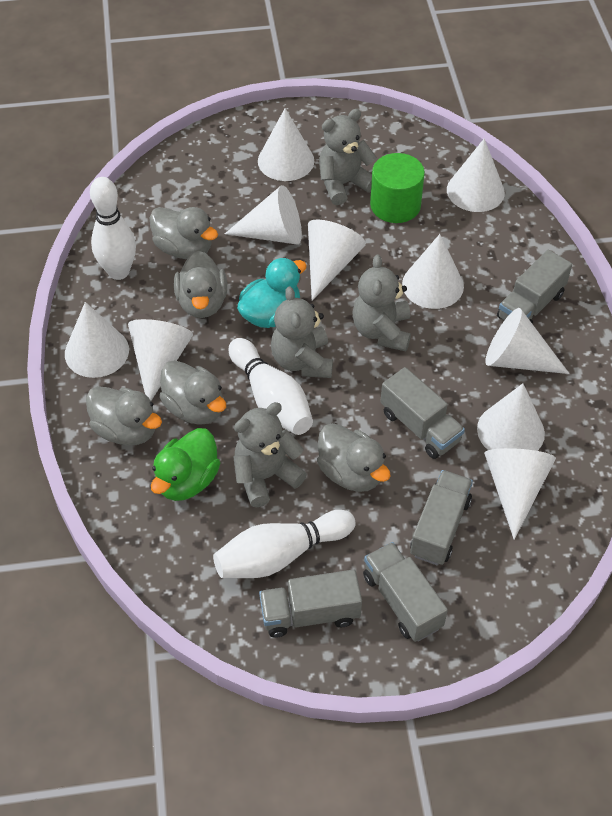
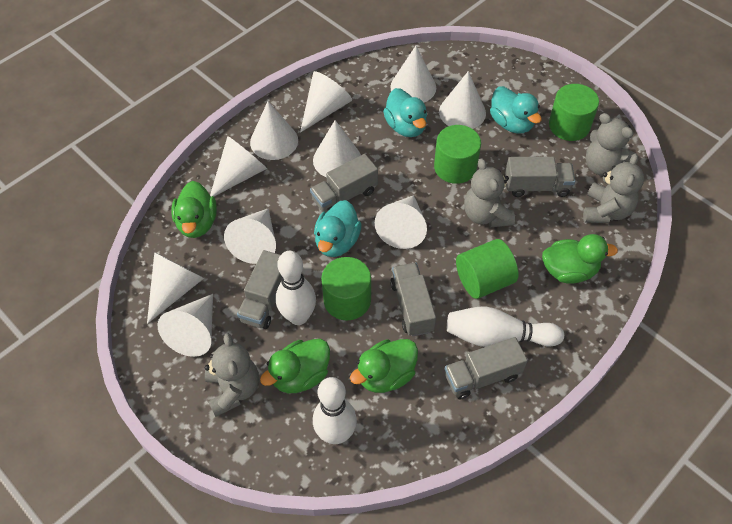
green cylinder: 1 -> 4
green duck: 1 -> 4
grey duck: 5 -> 0
turquoise duck: 1 -> 3

